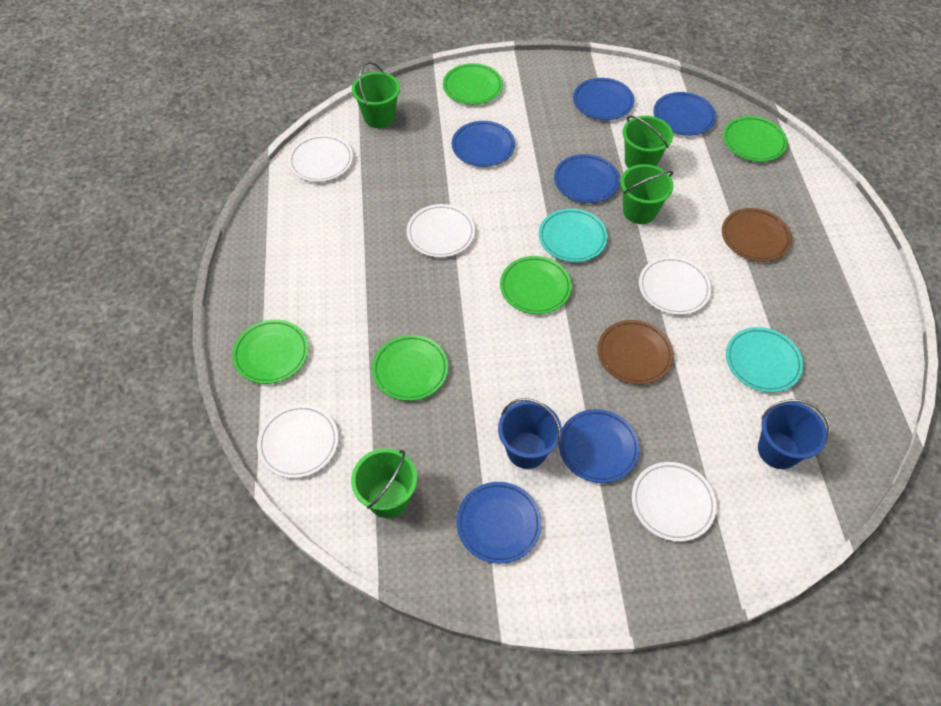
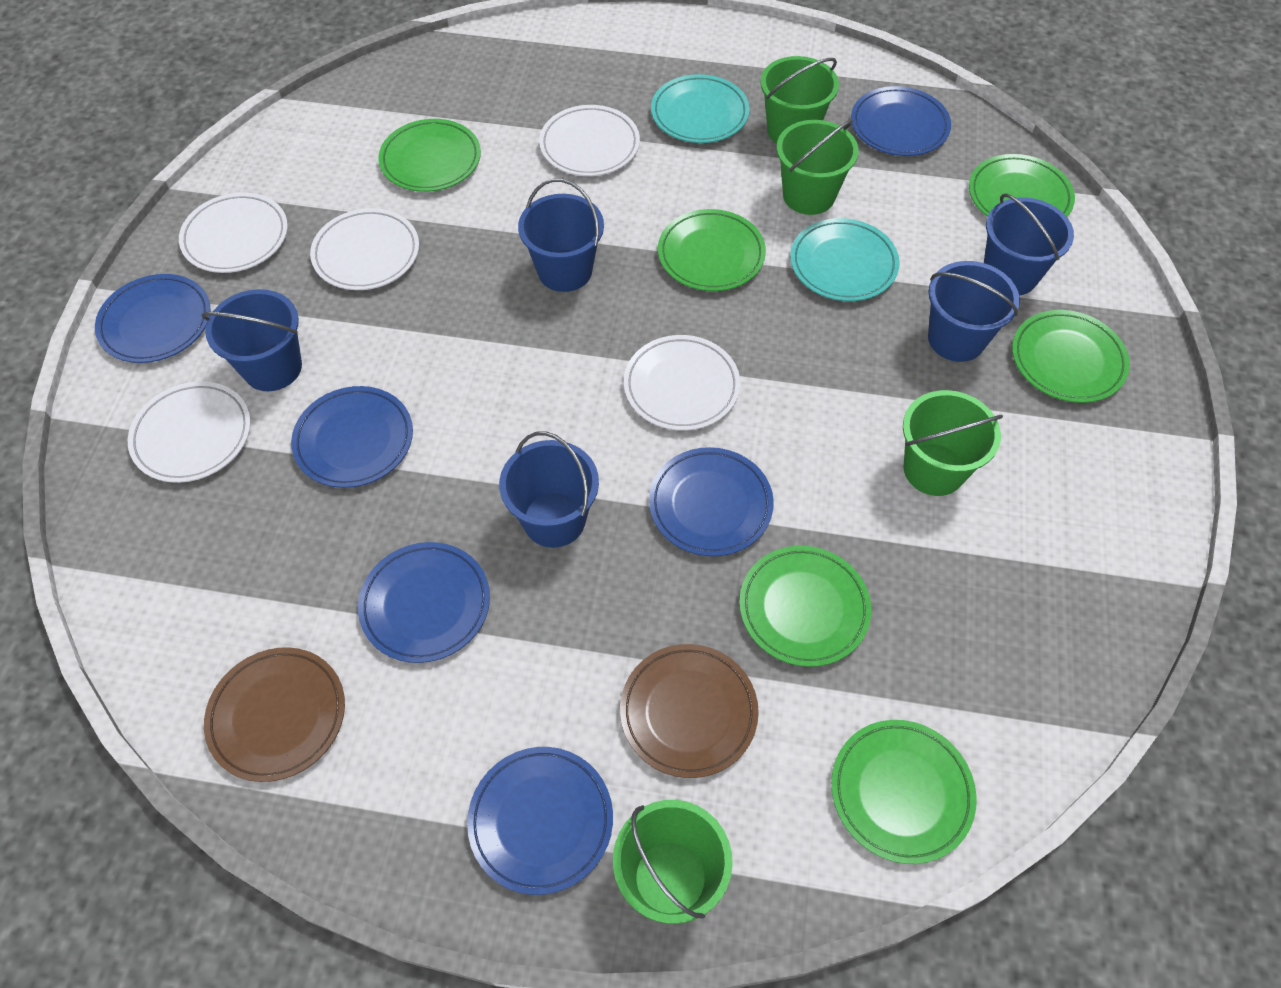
blue bucket: 2 -> 5
green plate: 5 -> 6

